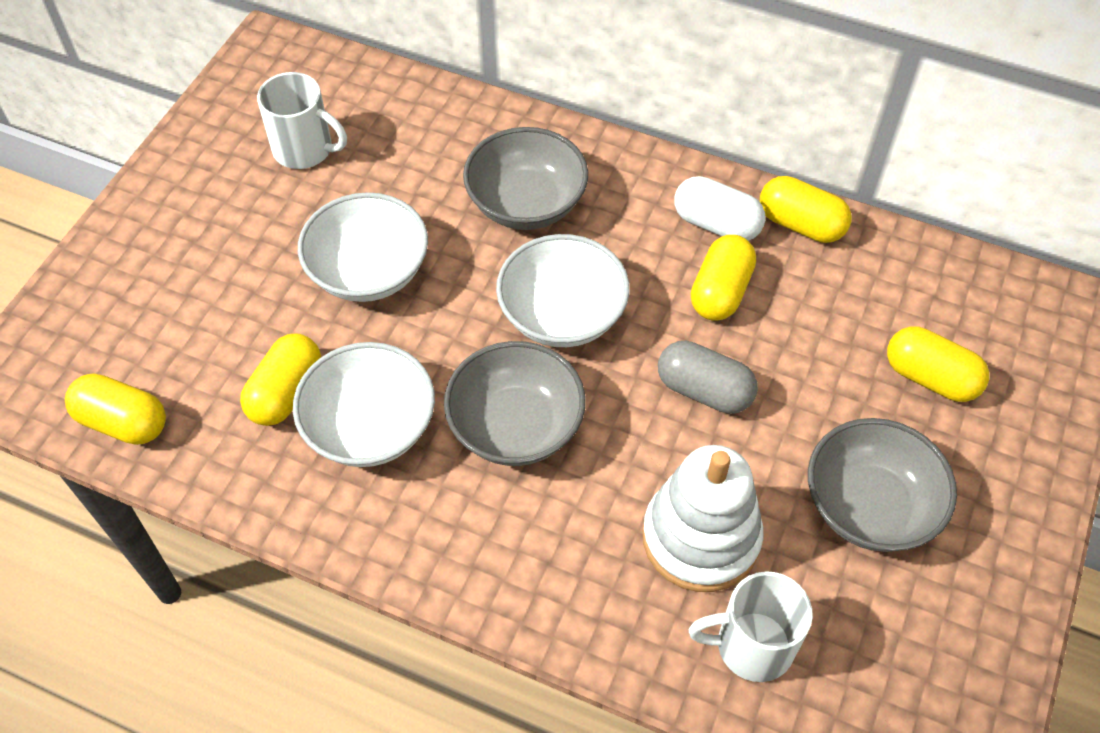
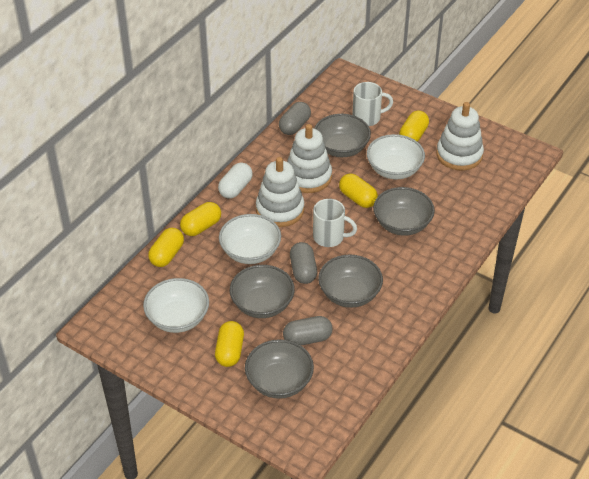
grey bowl: 3 -> 5
grey capsule: 1 -> 3
white stacking toy: 1 -> 3

